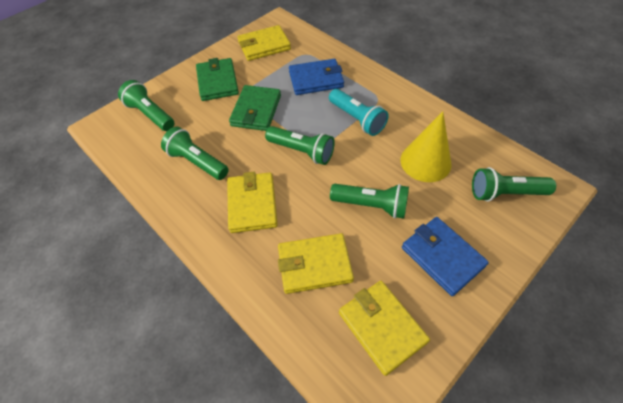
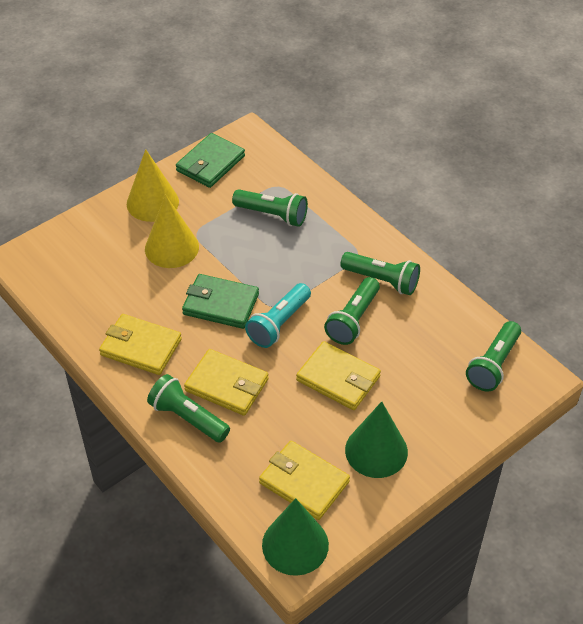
blue wallet: 2 -> 0
green cone: 0 -> 2
yellow cone: 1 -> 2

